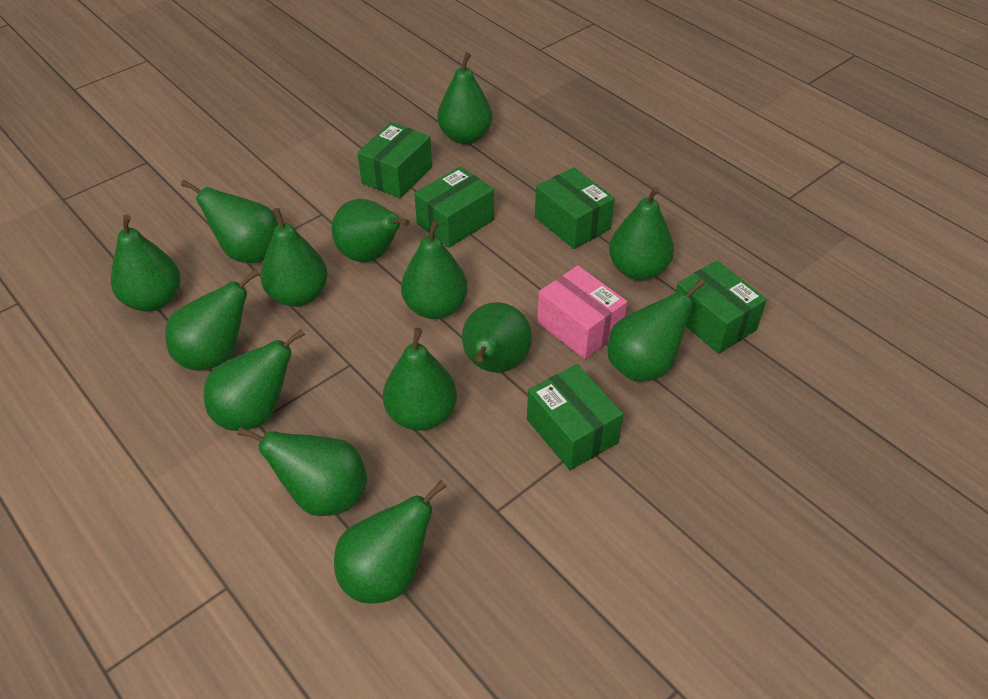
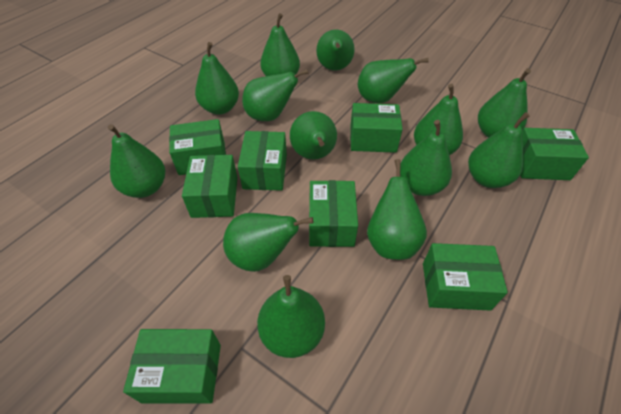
green box: 5 -> 8
pink box: 1 -> 0

